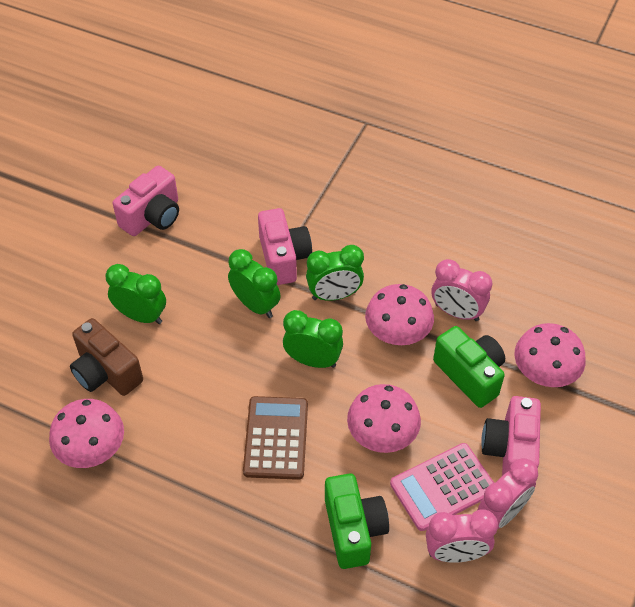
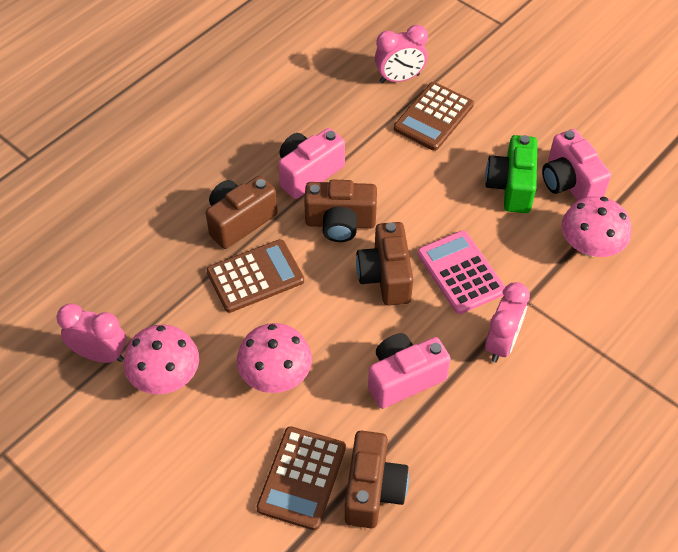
brown calculator: 1 -> 3
brown camera: 1 -> 4
green camera: 2 -> 1
green clock: 4 -> 0
pink mushroom: 4 -> 3

